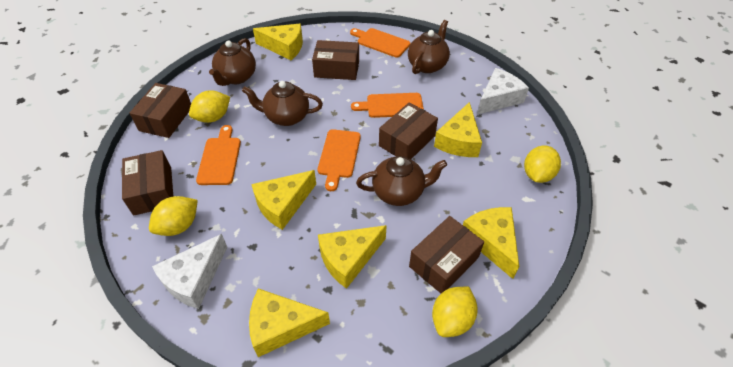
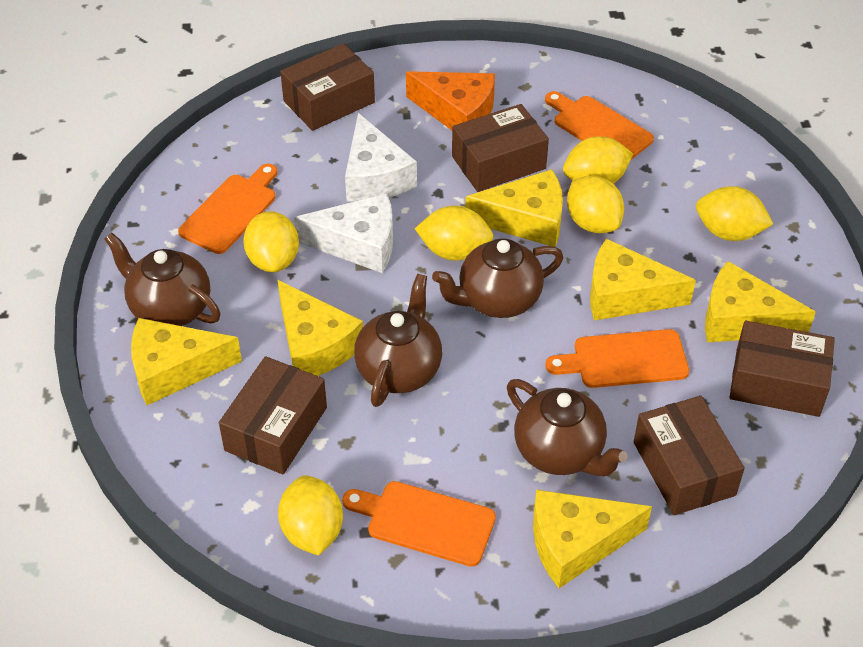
orange cheese: 0 -> 1
yellow lemon: 4 -> 6

